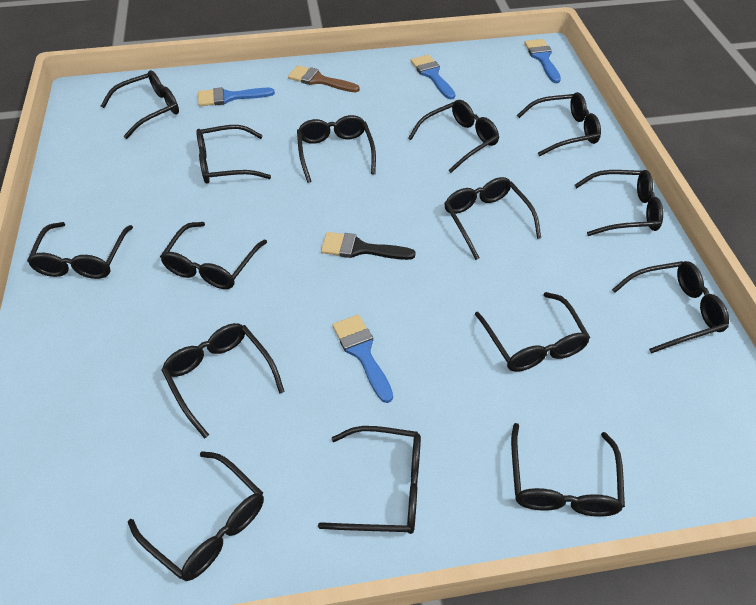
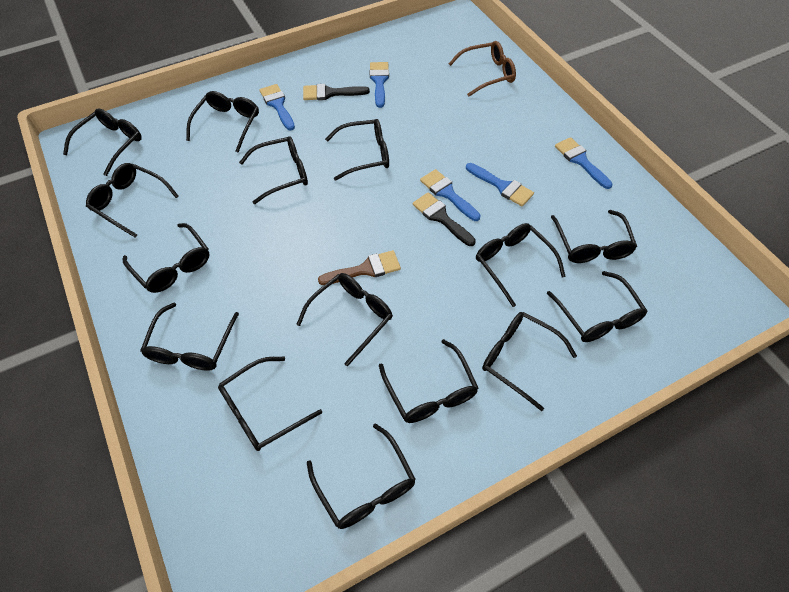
black brush: 1 -> 2
blue brush: 4 -> 5
brown glasses: 0 -> 1

